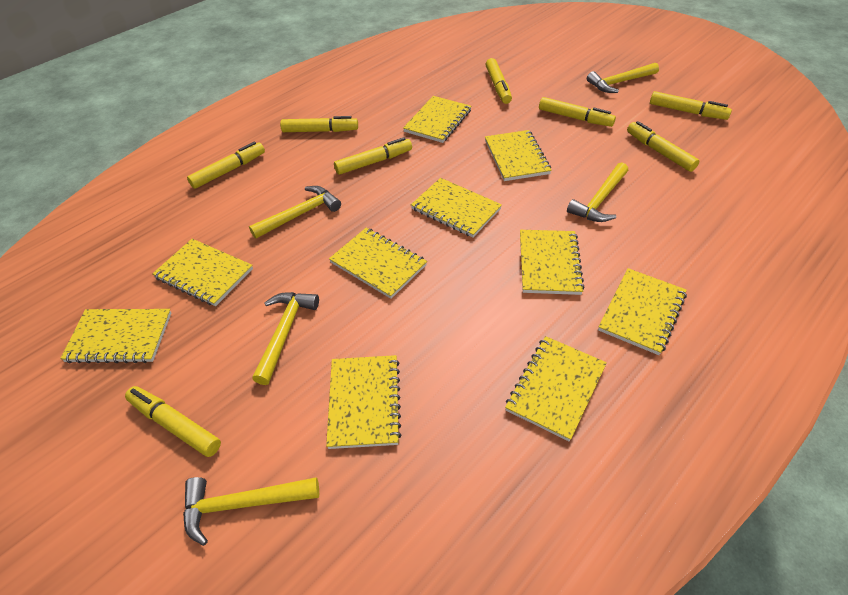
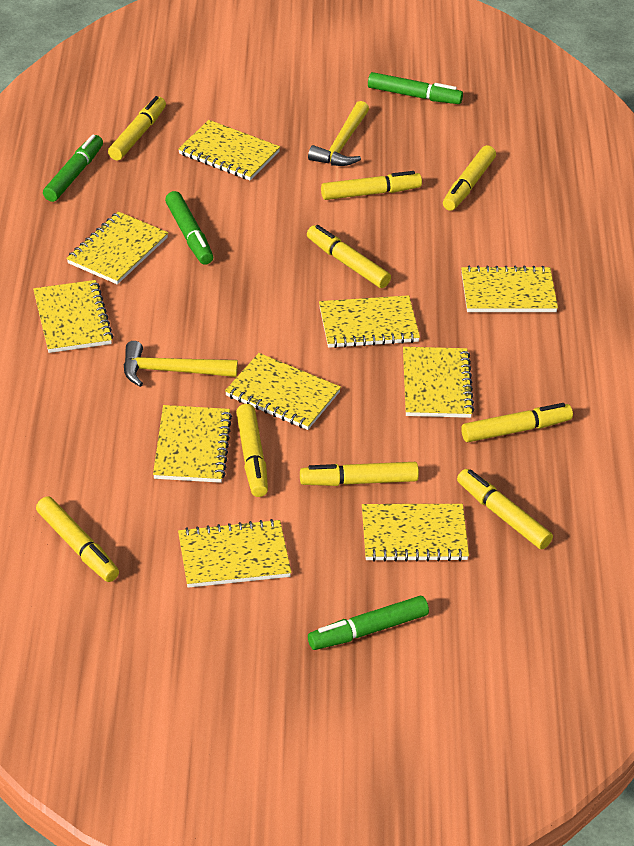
green marker: 0 -> 4
yellow hammer: 5 -> 2
yellow marker: 8 -> 9

